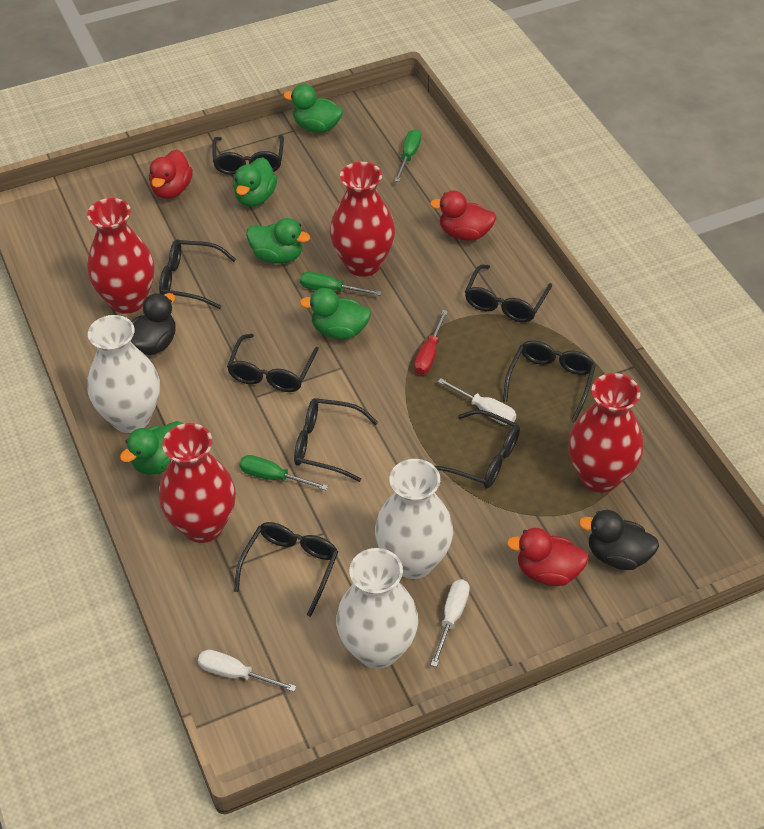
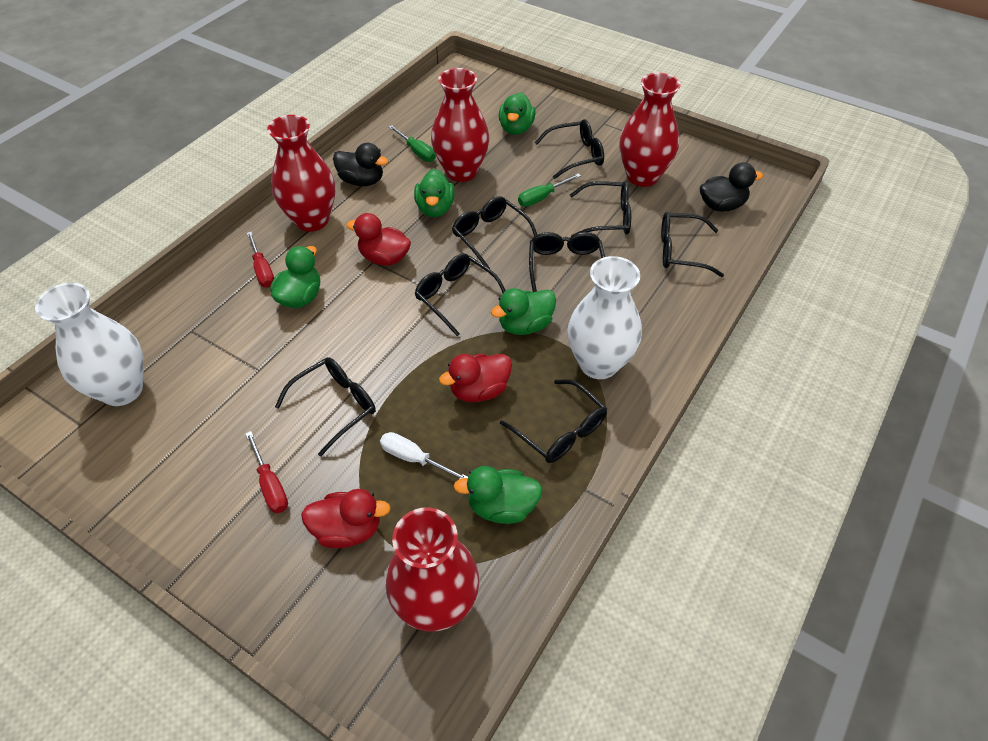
green screwdriver: 3 -> 2
red screwdriver: 1 -> 2
white screwdriver: 3 -> 1
white vase: 3 -> 2

